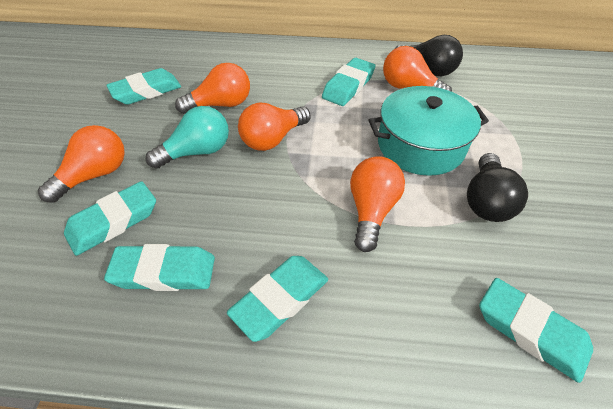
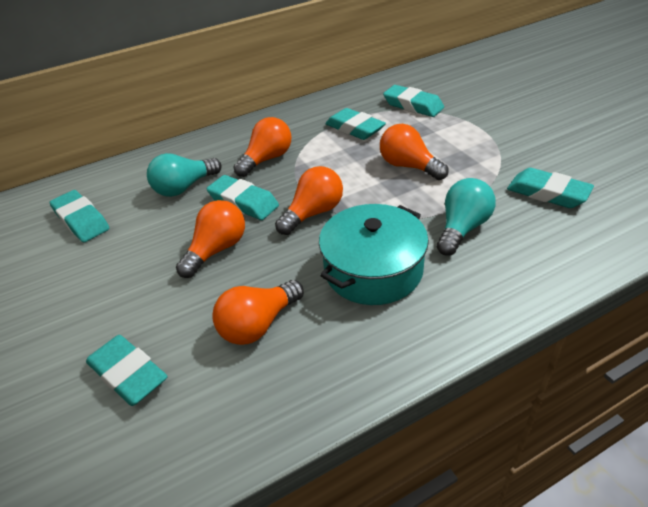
black light bulb: 2 -> 0
turquoise light bulb: 1 -> 2

